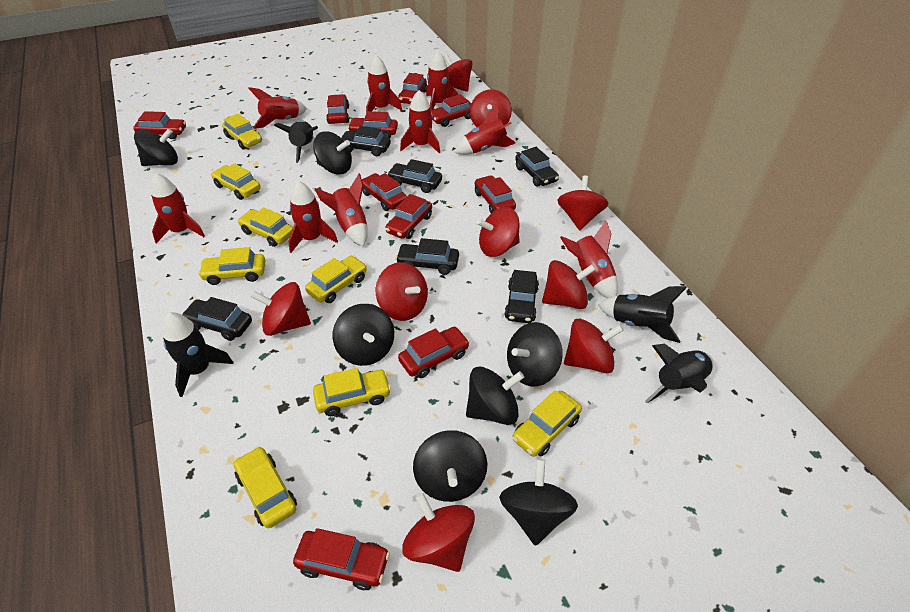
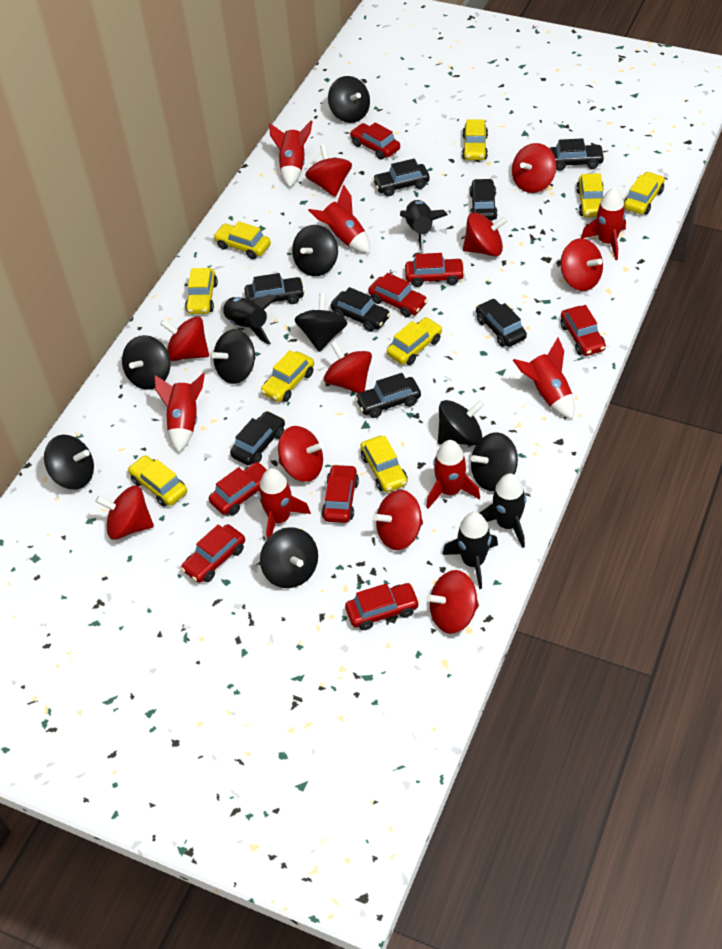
black car: 6 -> 8
black spinning top: 7 -> 9
red car: 10 -> 8
red rocket: 9 -> 7
red spinning top: 9 -> 10
yellow car: 8 -> 9

